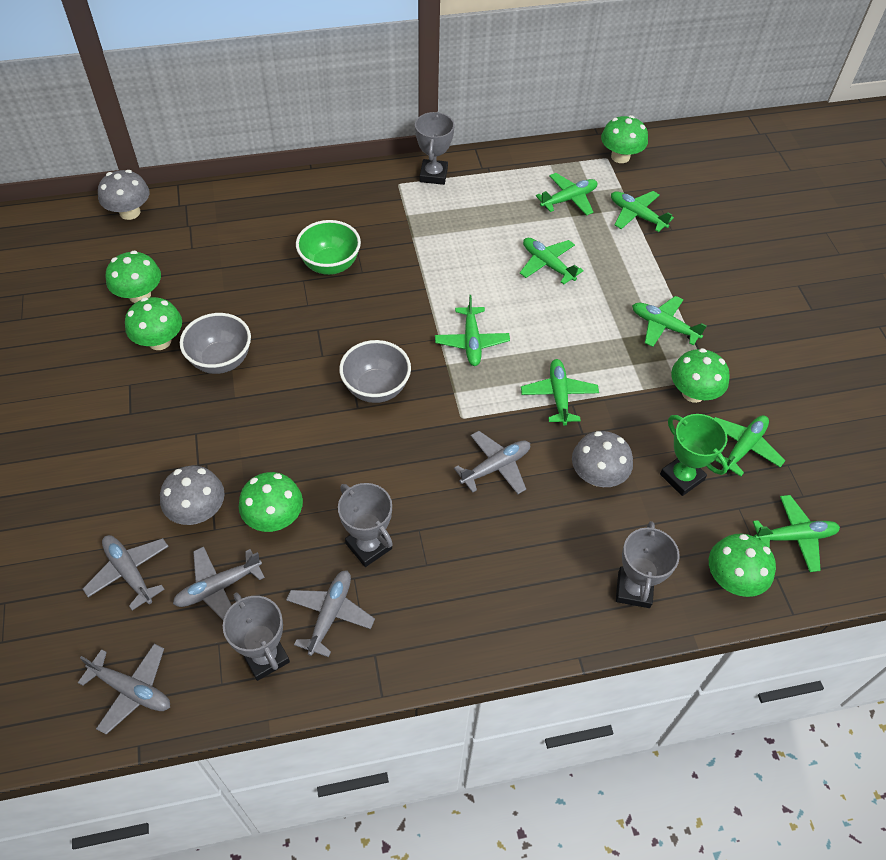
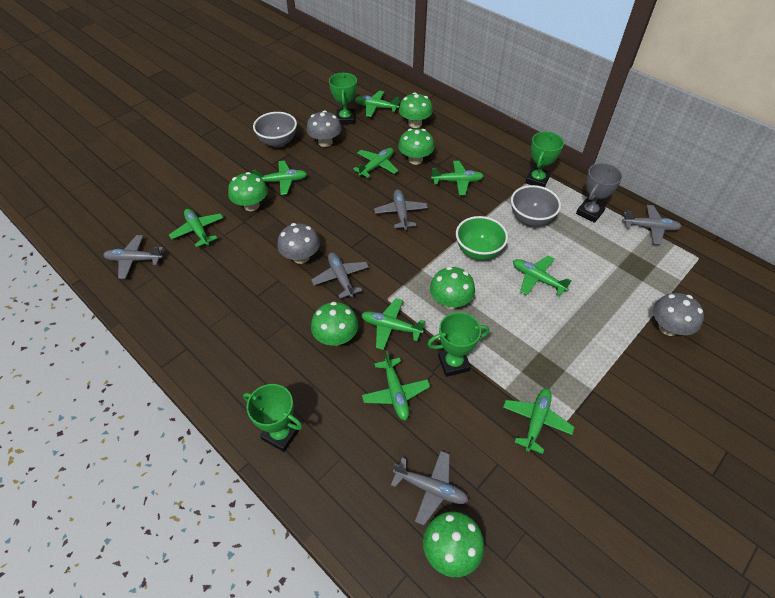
green plane: 8 -> 9
green trophy: 1 -> 4
grey trophy: 4 -> 1

